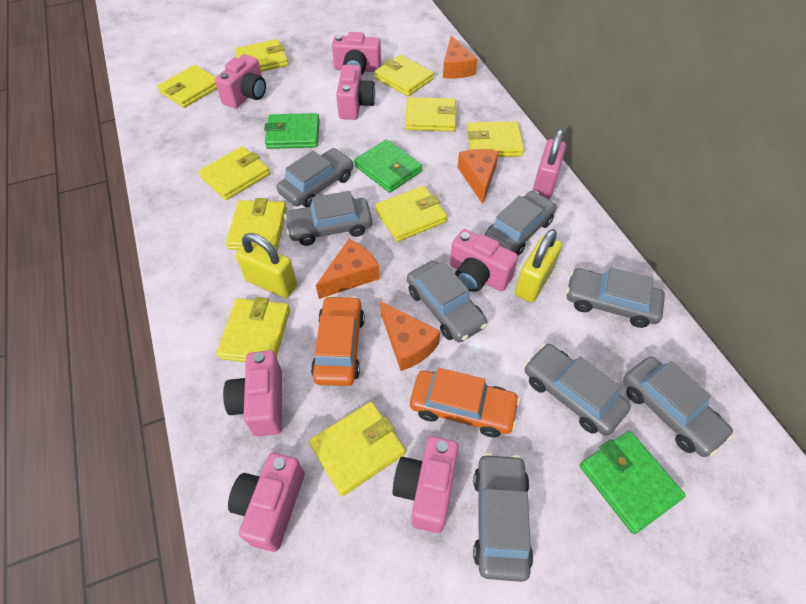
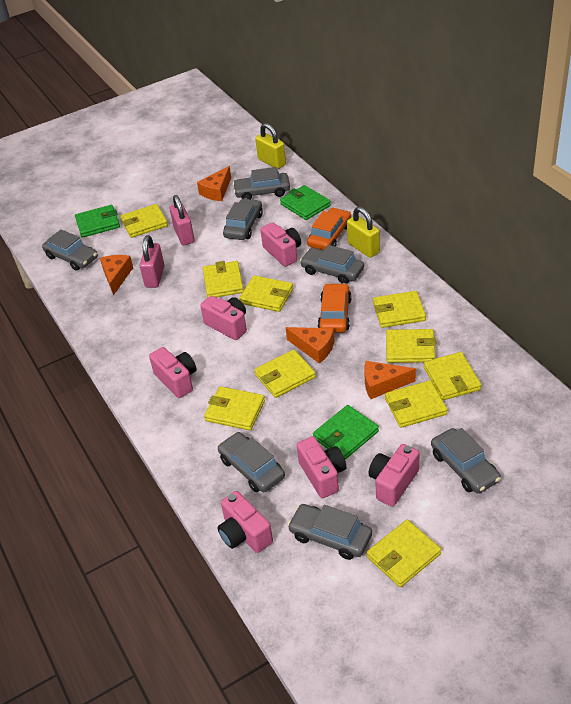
grey car: 8 -> 7
pink camera: 7 -> 6
pink padlock: 1 -> 2

